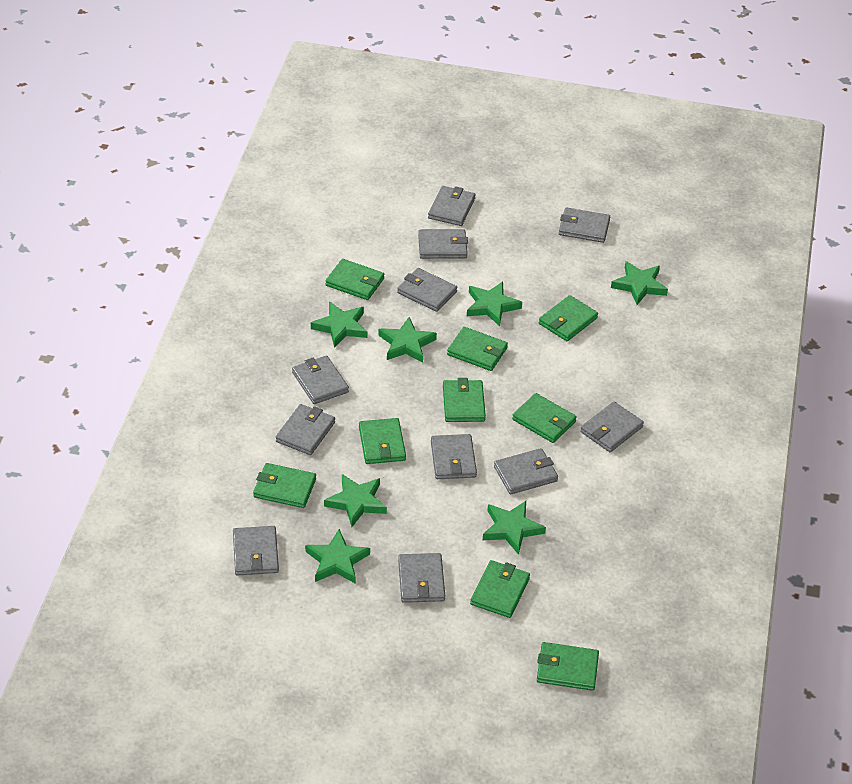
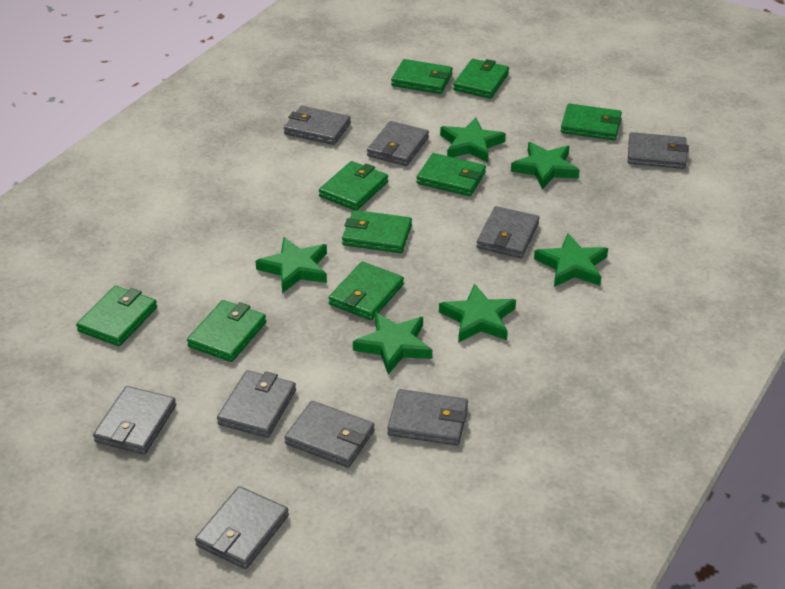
green star: 7 -> 6
grey wallet: 11 -> 9

